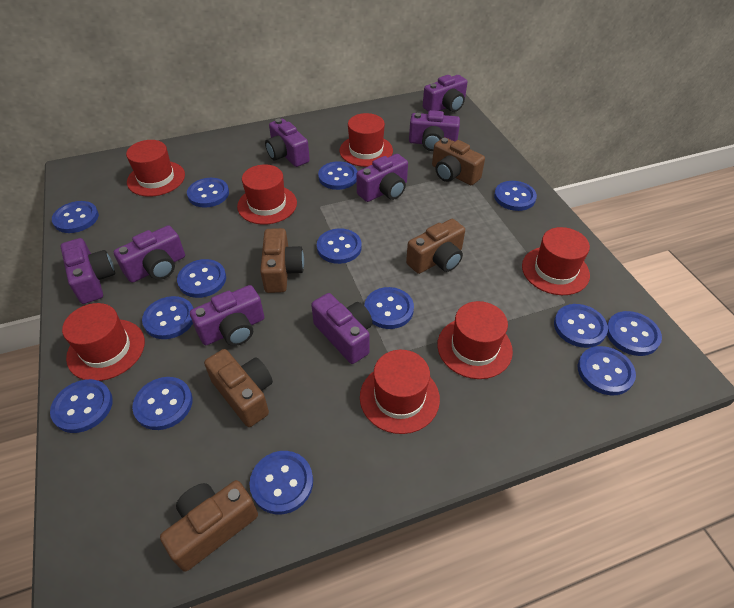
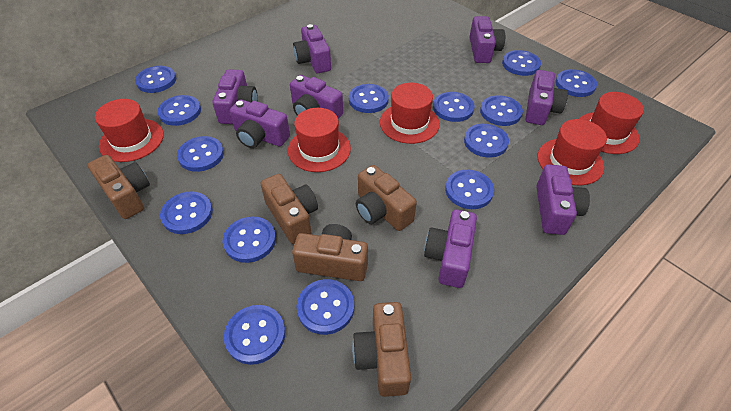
red hat: 7 -> 5

